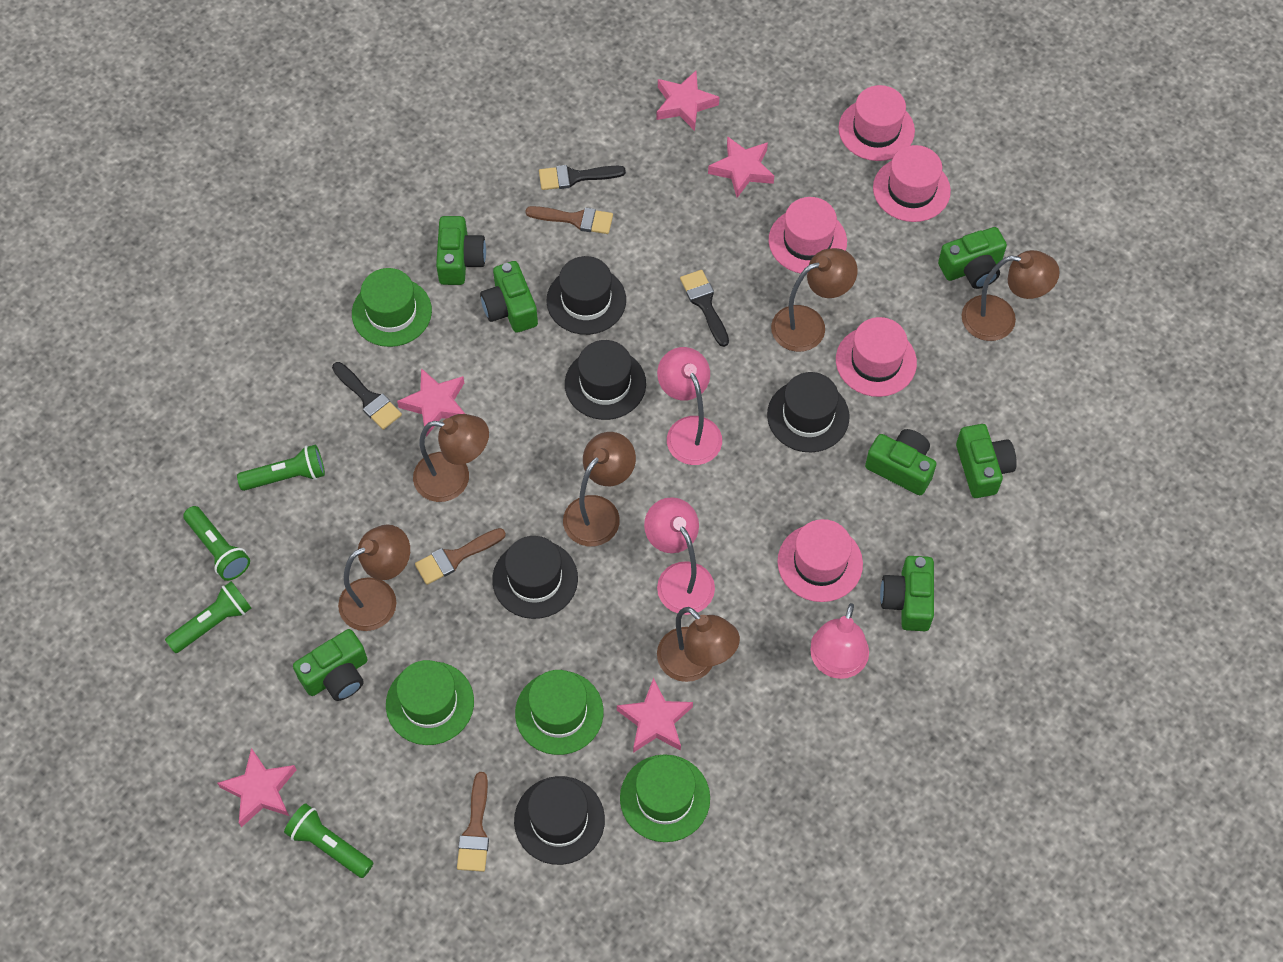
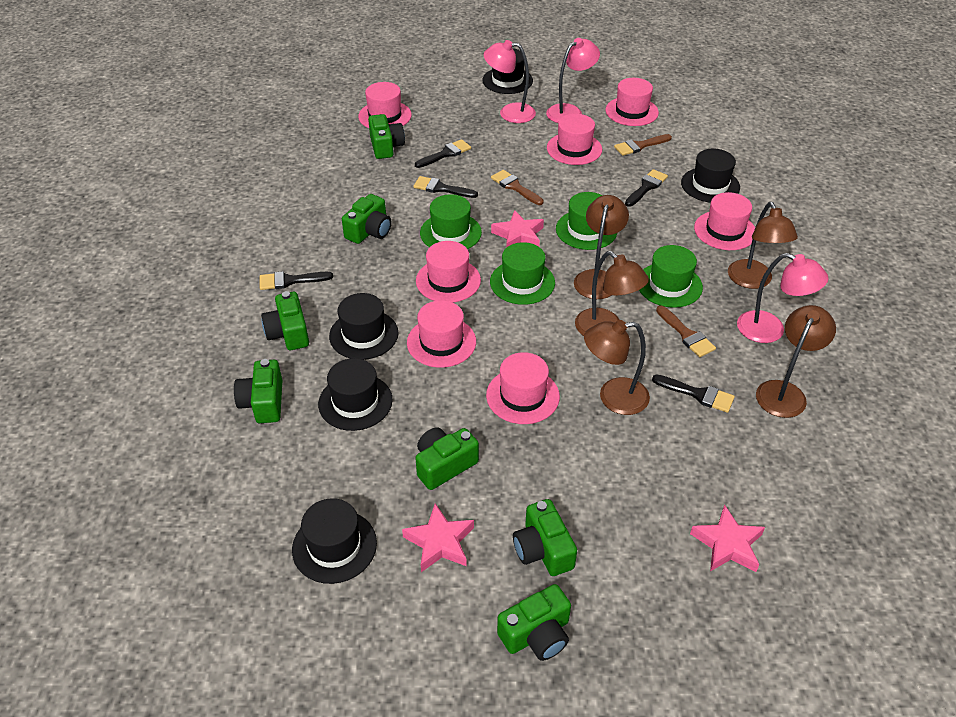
black brush: 3 -> 5
brown lamp: 6 -> 5
green flashlight: 4 -> 0
pink hat: 5 -> 7
pink star: 5 -> 3

